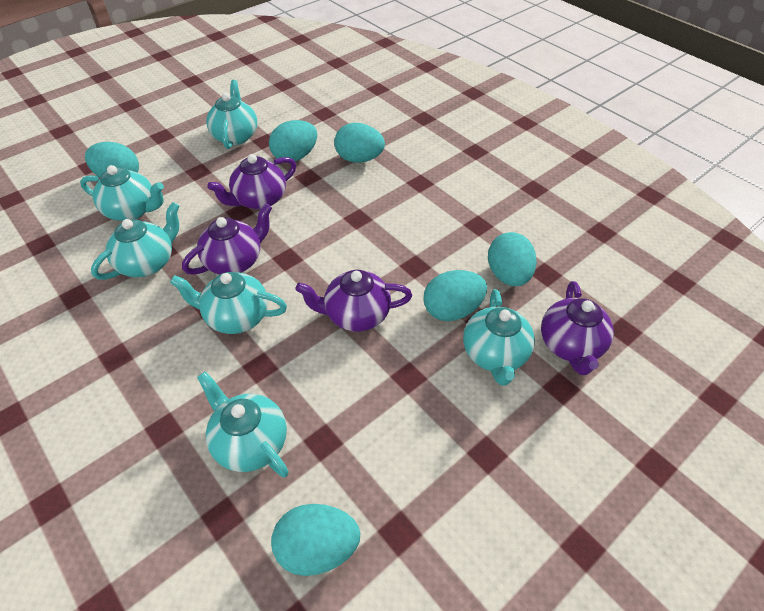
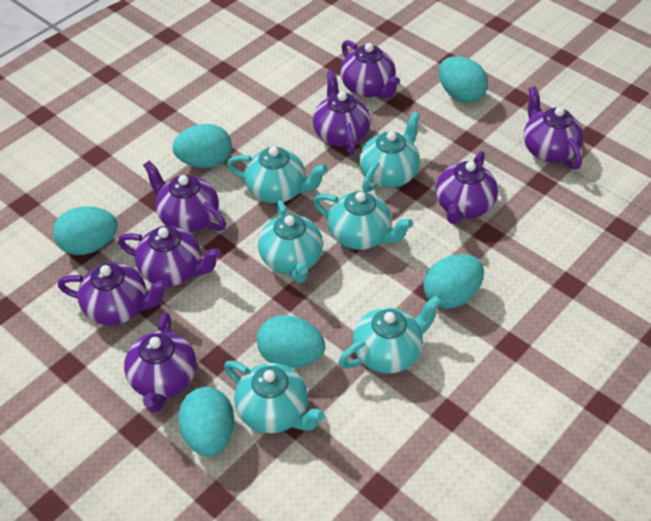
purple teapot: 4 -> 8

